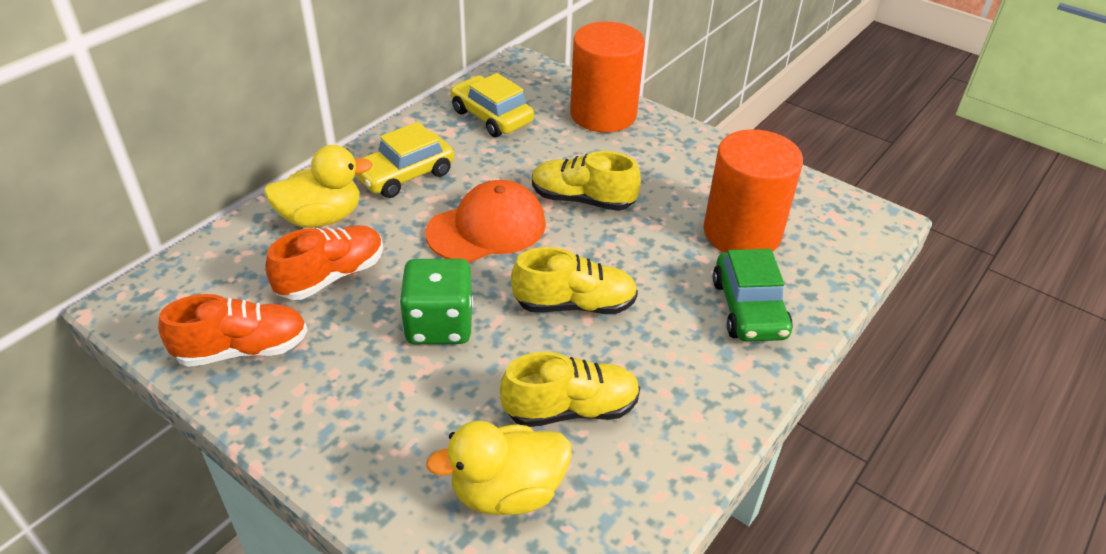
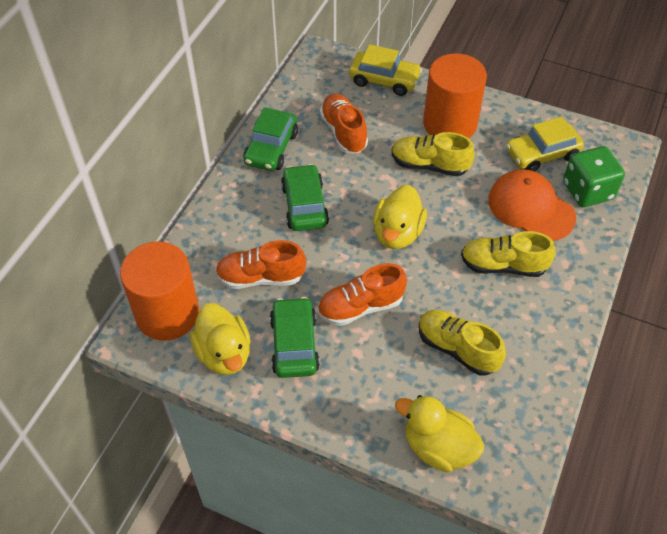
green car: 1 -> 3
orange shoe: 2 -> 3
yellow duck: 2 -> 3

